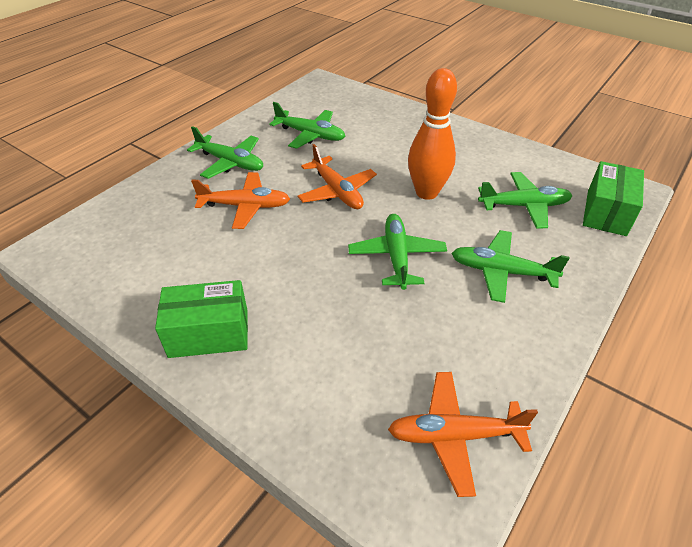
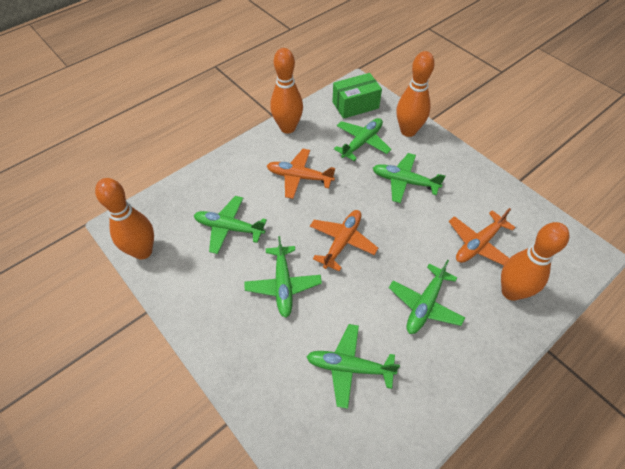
green box: 2 -> 1
green plane: 5 -> 6
orange bowling pin: 1 -> 4

